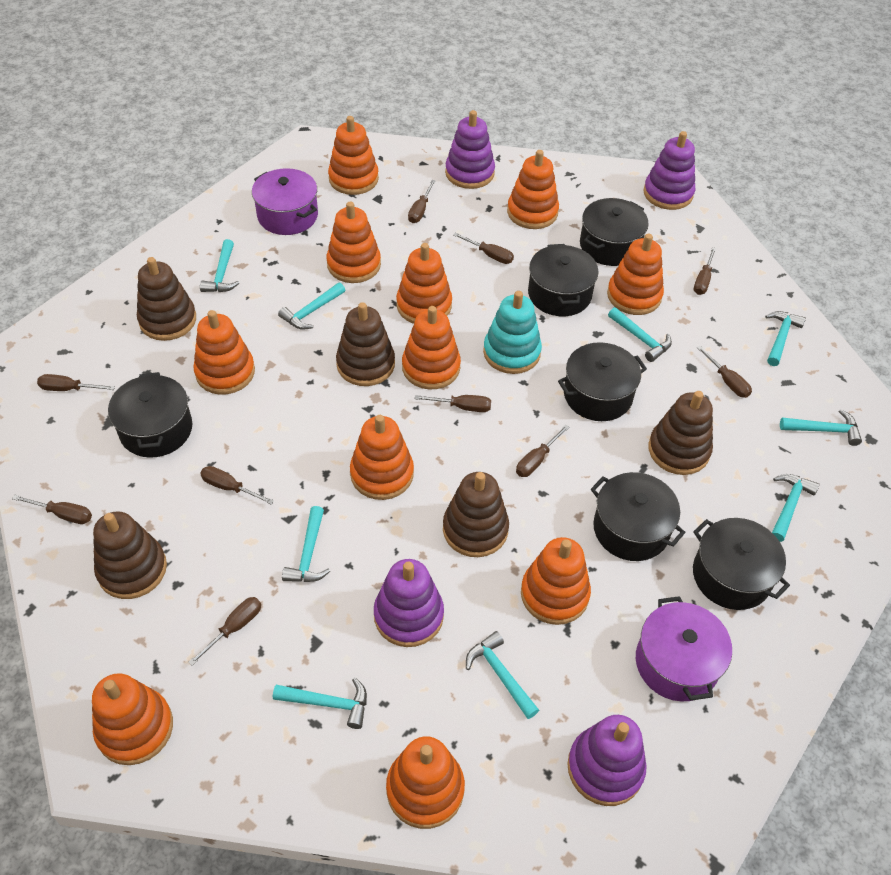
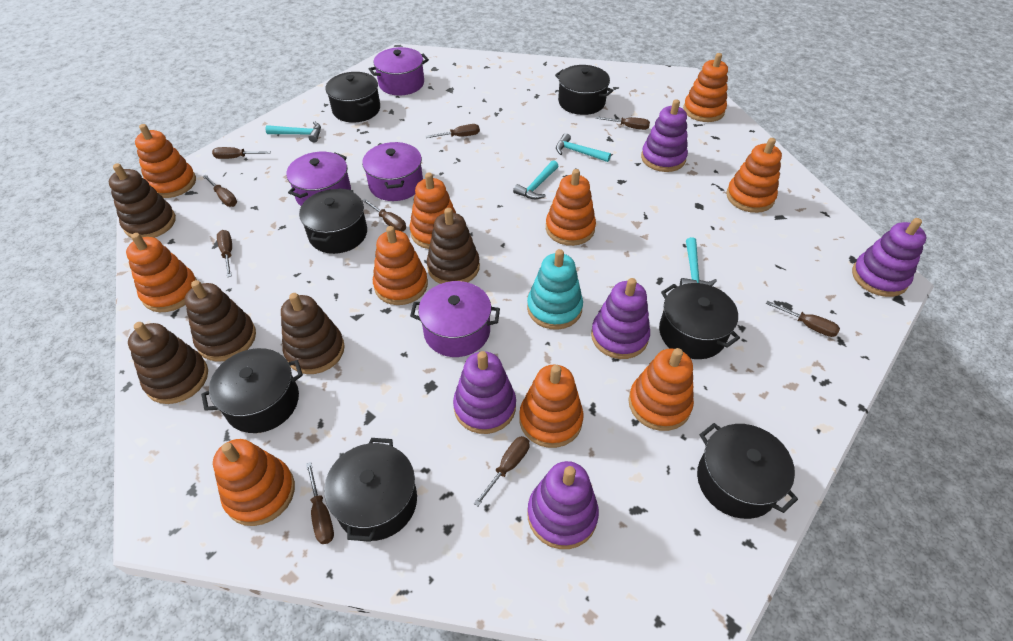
black pot: 6 -> 7
brown screwdriver: 10 -> 9
orange stacking toy: 11 -> 10
purple pot: 2 -> 4
purple stacking toy: 4 -> 5
turquoise hammer: 9 -> 4

